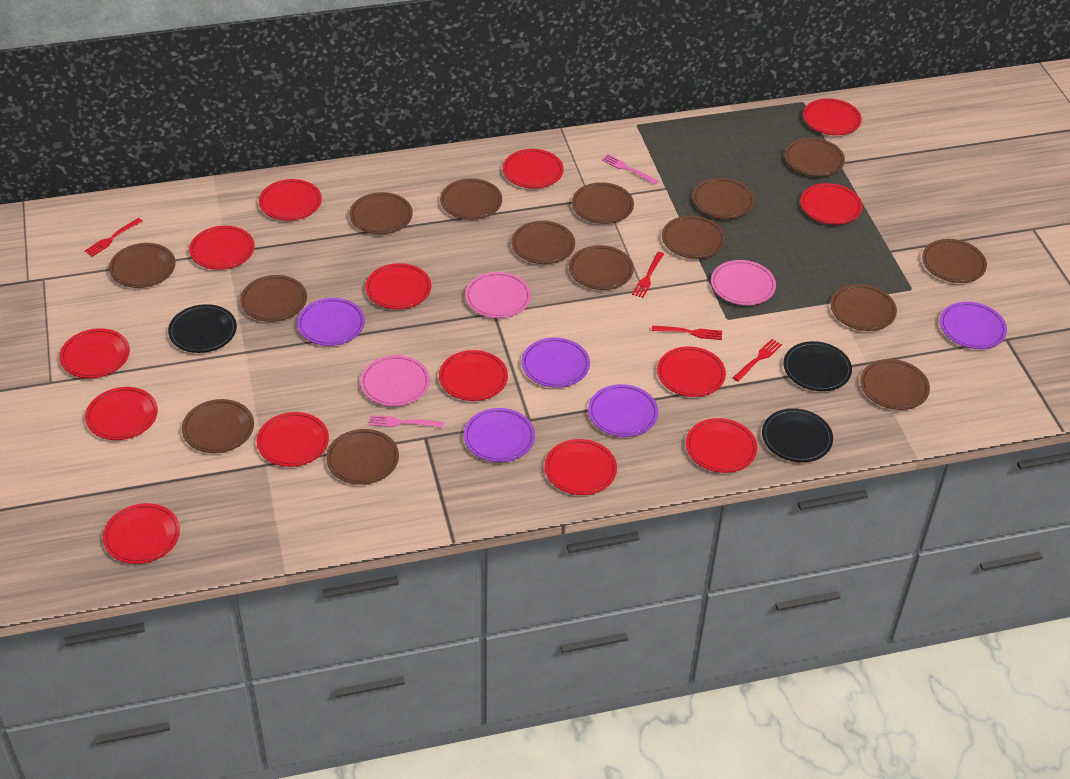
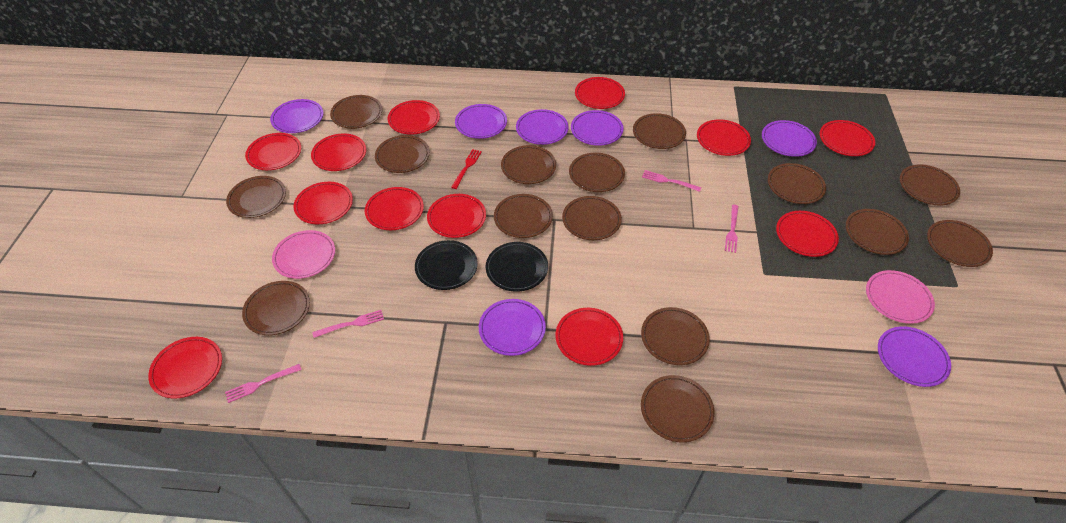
black plate: 3 -> 2
pink fork: 2 -> 4
pink plate: 3 -> 2
purple plate: 5 -> 7
red fork: 4 -> 1
red plate: 14 -> 12

